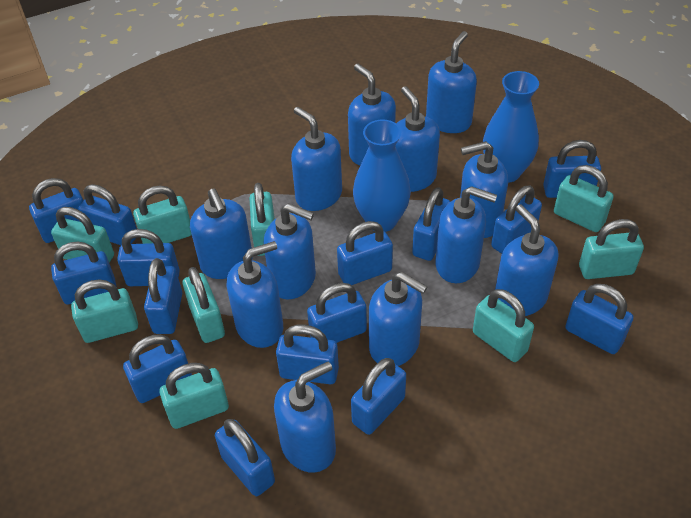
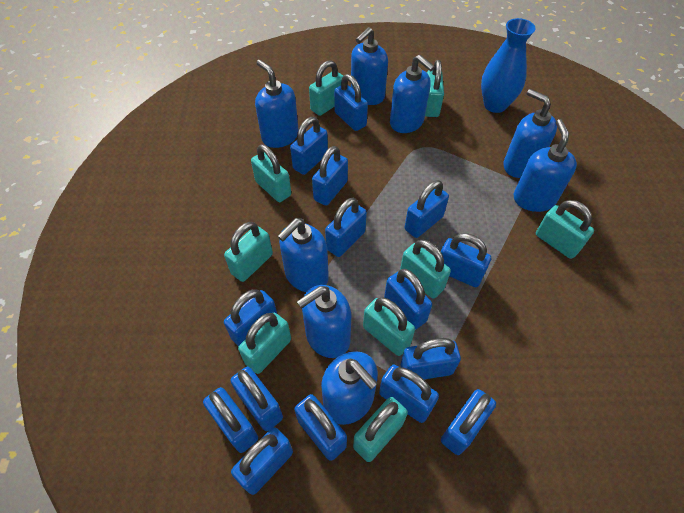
blue soap dispenser: 12 -> 8
blue vase: 2 -> 1

